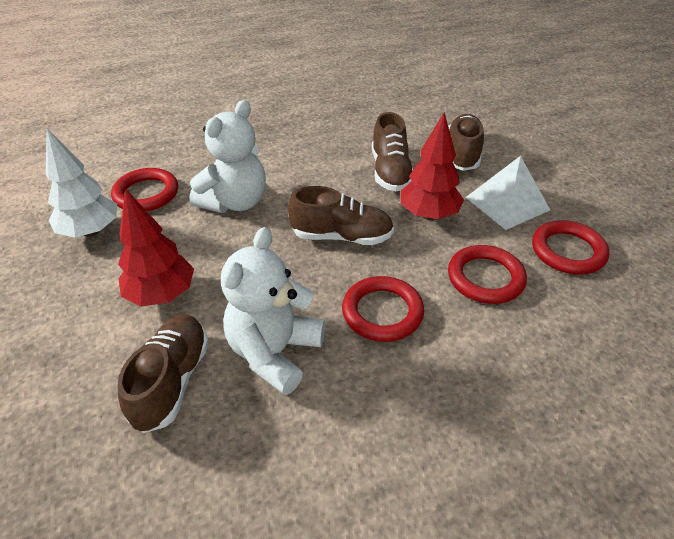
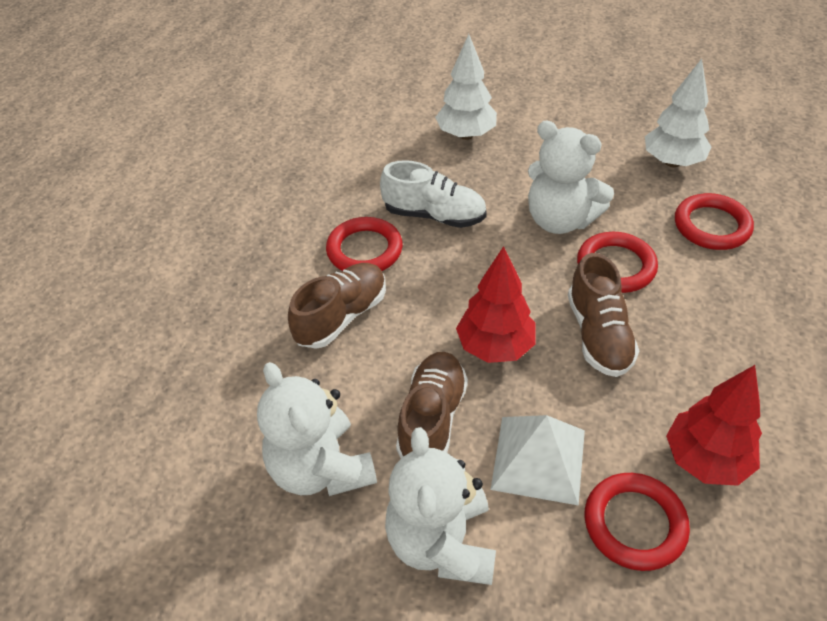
brown shoe: 4 -> 3
white shoe: 0 -> 1
white teddy bear: 2 -> 3
white tree: 1 -> 2

